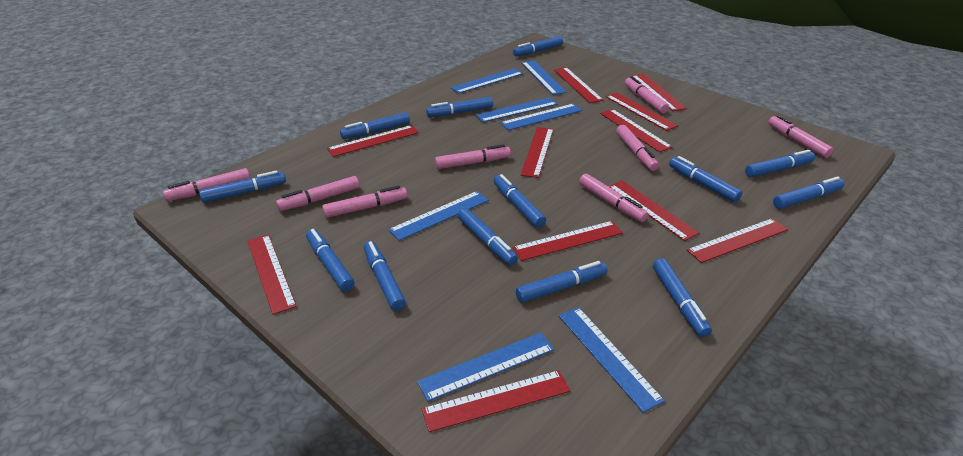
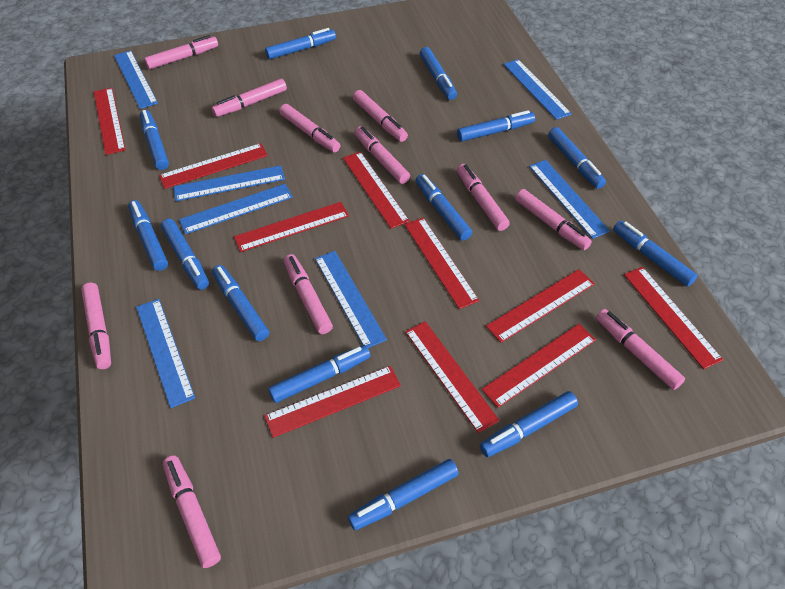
pink marker: 8 -> 11
red ruler: 11 -> 10

